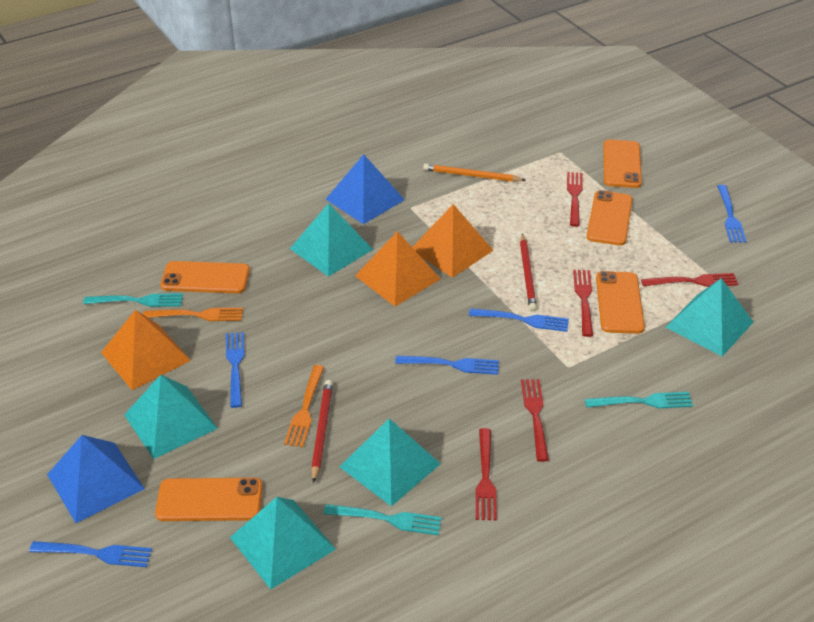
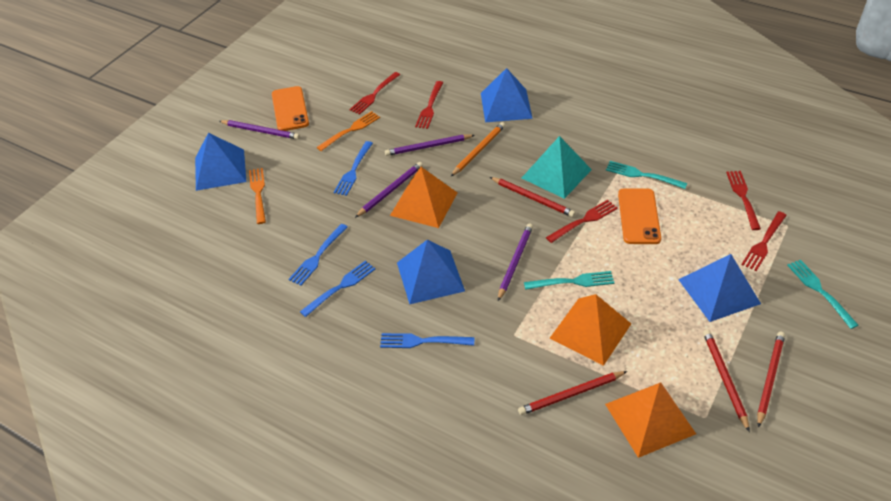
blue fork: 5 -> 4
blue pyramid: 2 -> 4
orange phone: 5 -> 2
purple pencil: 0 -> 4
red pencil: 2 -> 4
turquoise pyramid: 5 -> 1

